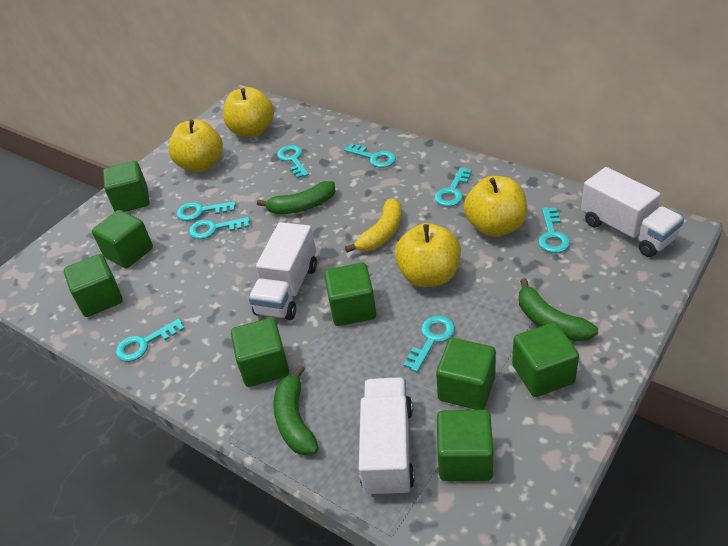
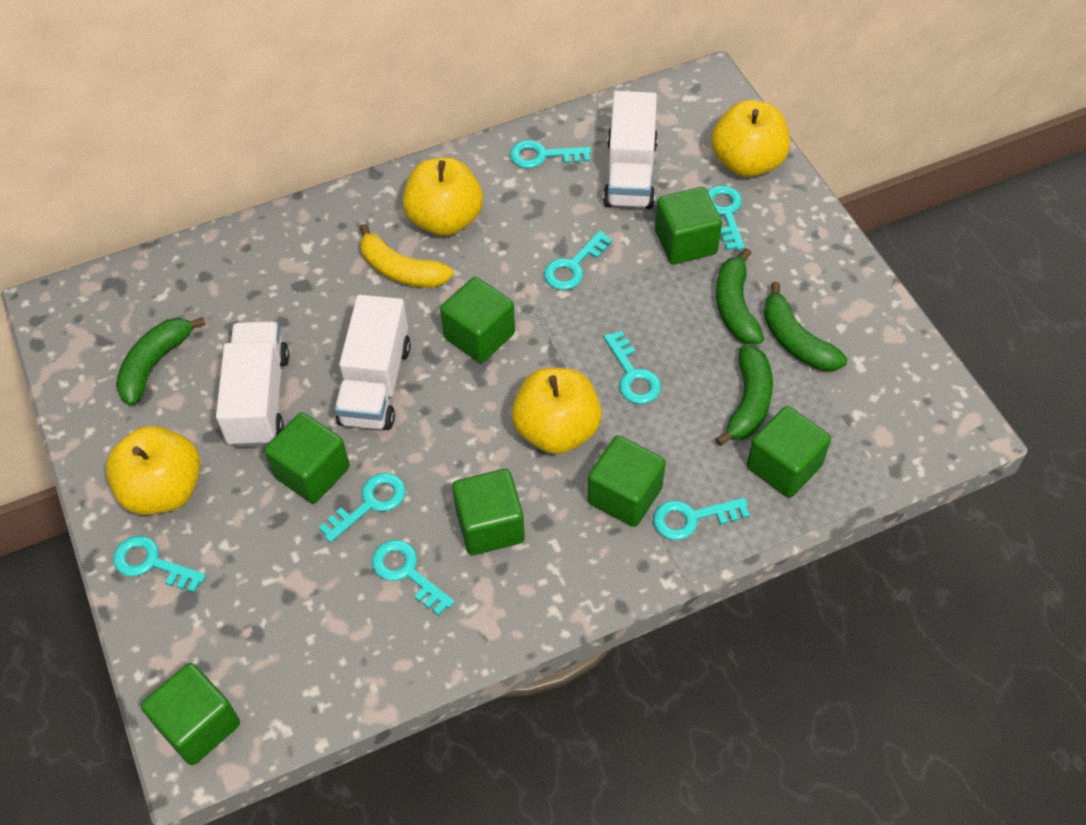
green banana: 3 -> 4
green cube: 8 -> 7

